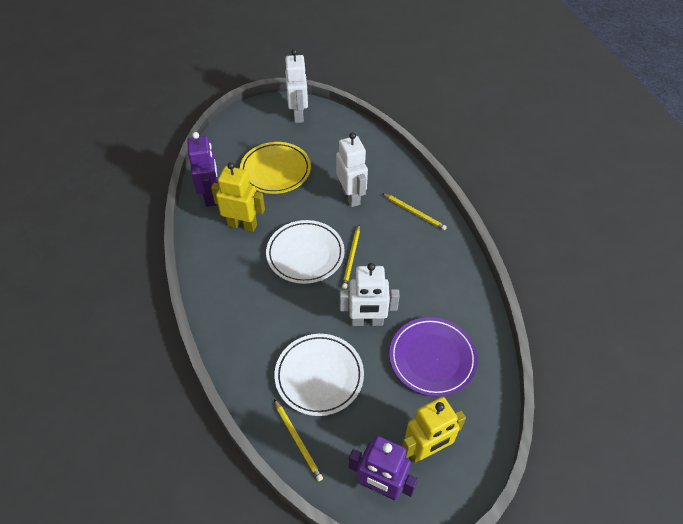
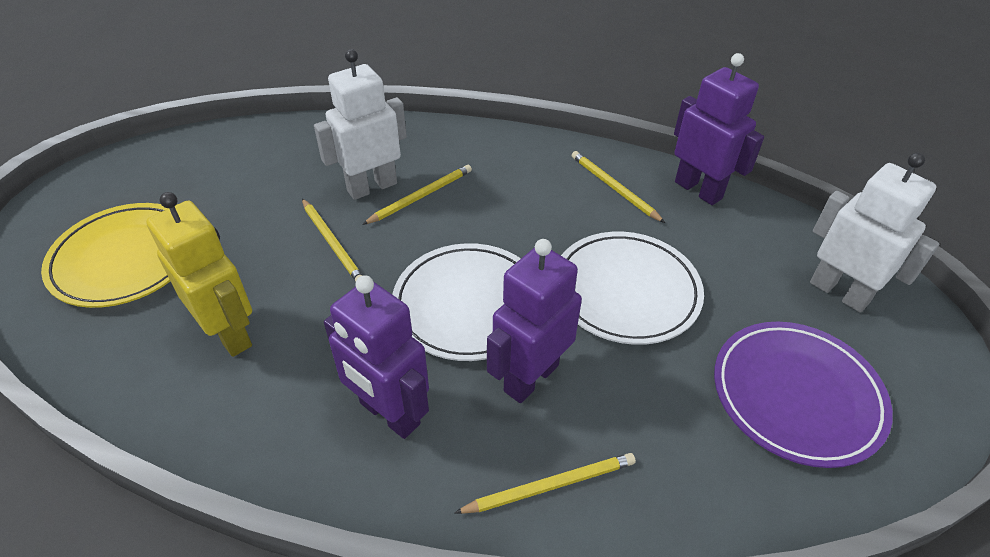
purple robot: 2 -> 3
white robot: 3 -> 2
yellow pencil: 3 -> 4
yellow robot: 2 -> 1

